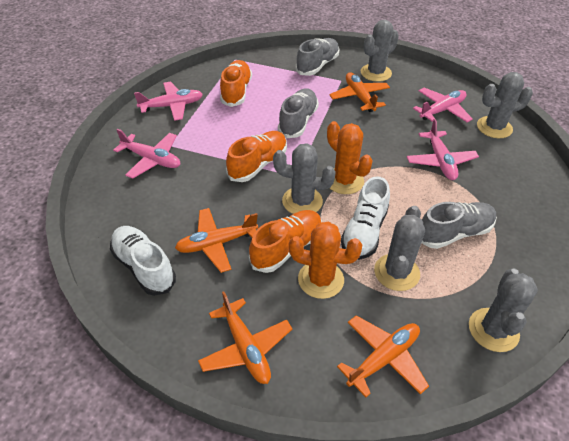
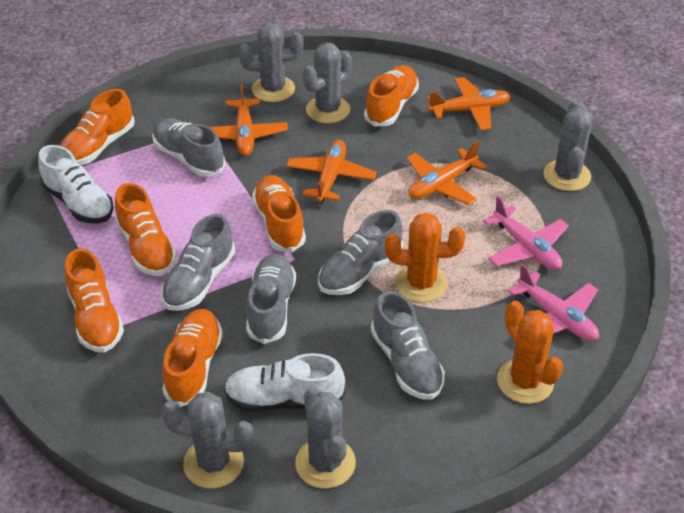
grey shoe: 3 -> 5
orange shoe: 3 -> 6
pink plane: 4 -> 2

